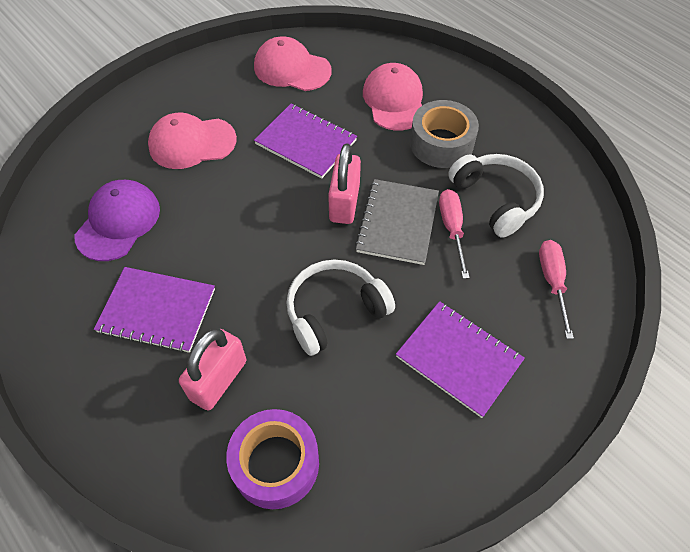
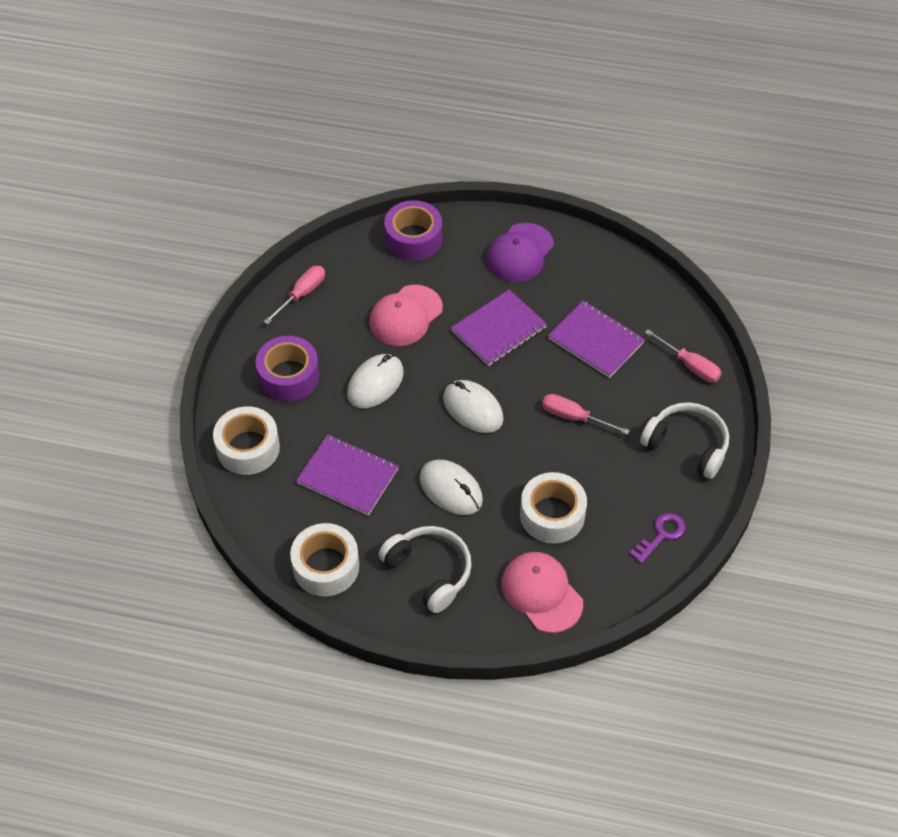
grey notebook: 1 -> 0
grey tape: 1 -> 0
pink cap: 3 -> 2
pink padlock: 2 -> 0
pink screwdriver: 2 -> 3
purple key: 0 -> 1
purple tape: 1 -> 2
white mouse: 0 -> 3
white tape: 0 -> 3

